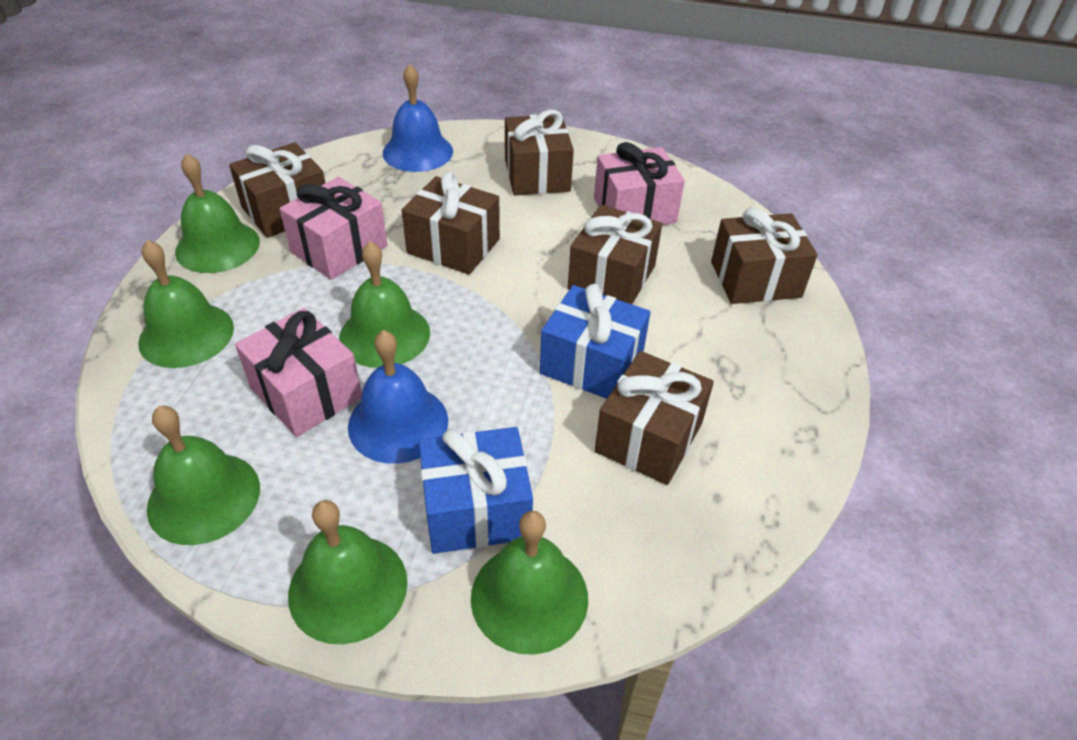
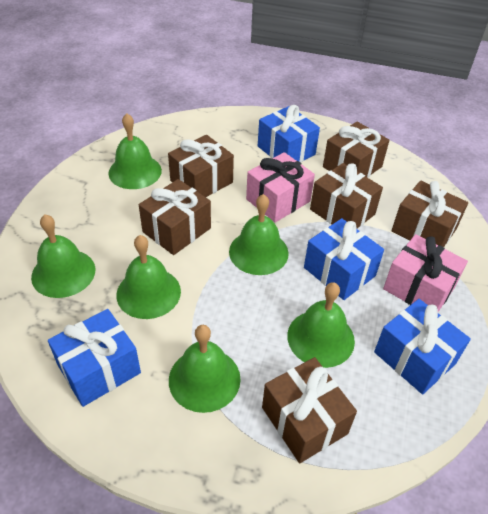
blue bell: 2 -> 0
blue gift: 2 -> 4
pink gift: 3 -> 2

